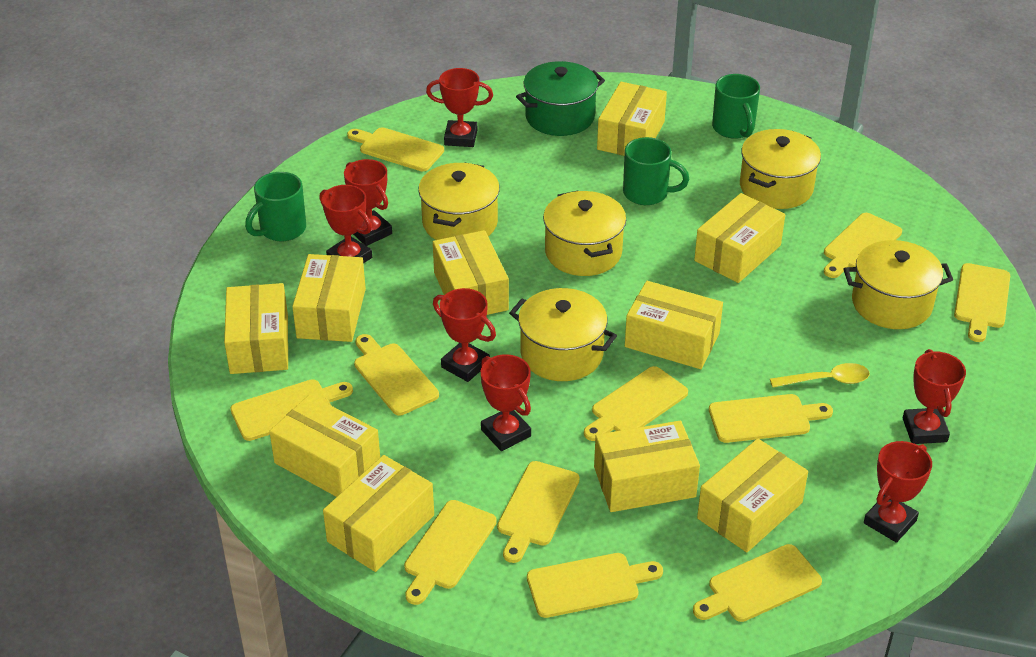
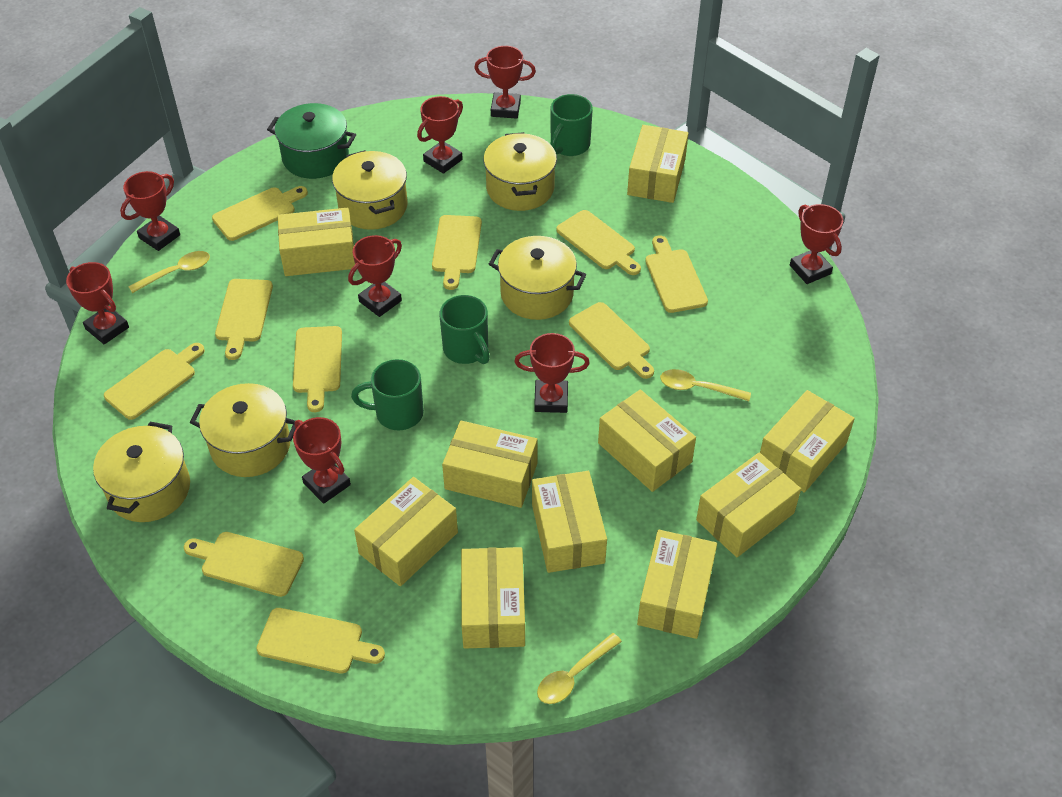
red trophy: 7 -> 8
yellow cutting board: 11 -> 10
yellow spoon: 1 -> 3

